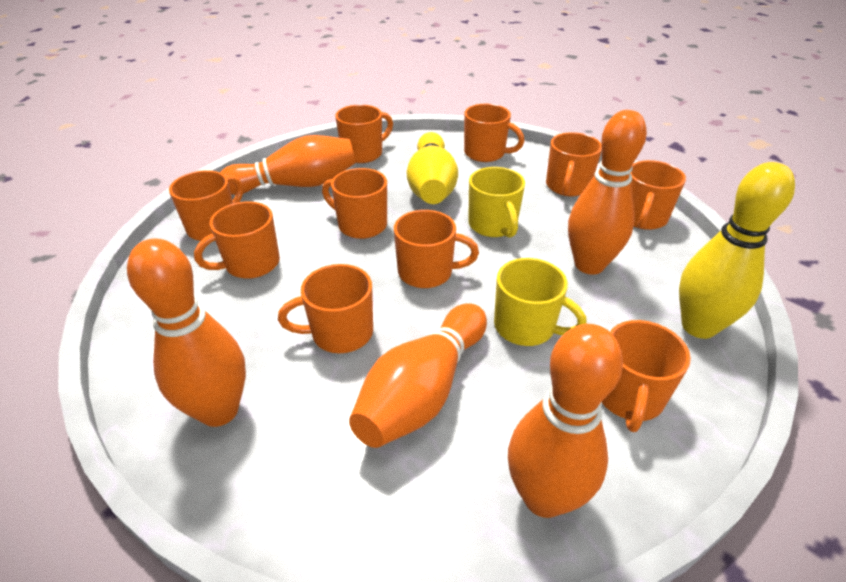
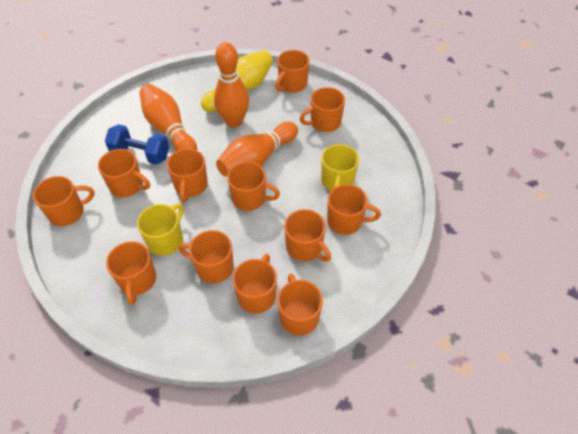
blue dumbbell: 0 -> 1
orange bowling pin: 5 -> 3
orange mug: 10 -> 12
yellow bowling pin: 2 -> 1

